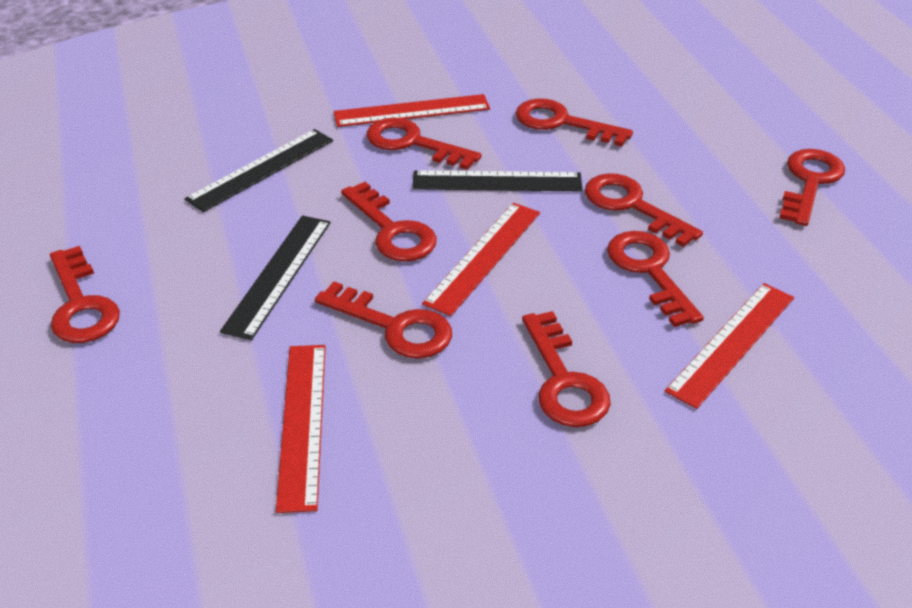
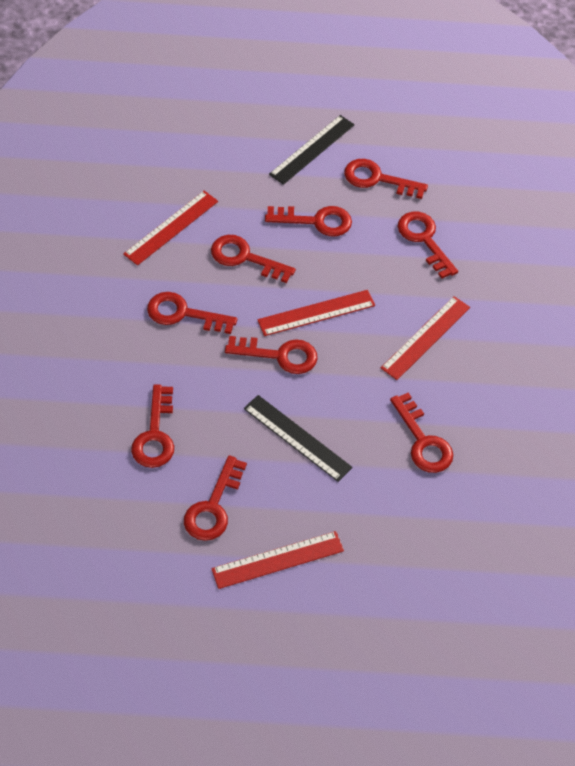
black ruler: 3 -> 2

